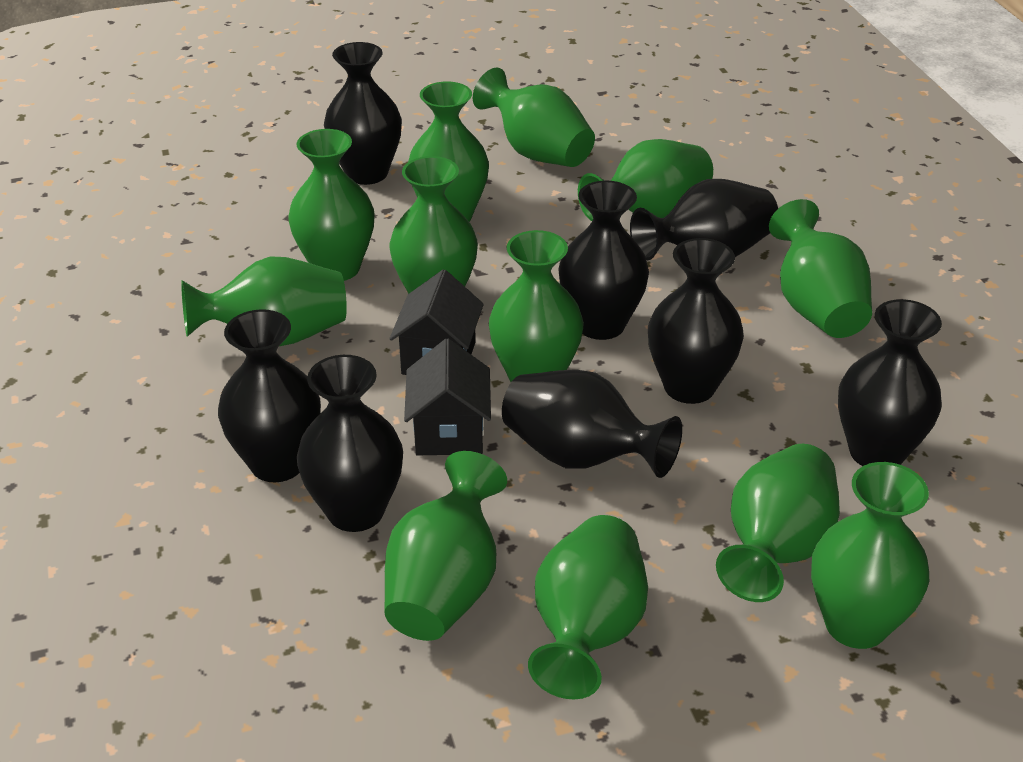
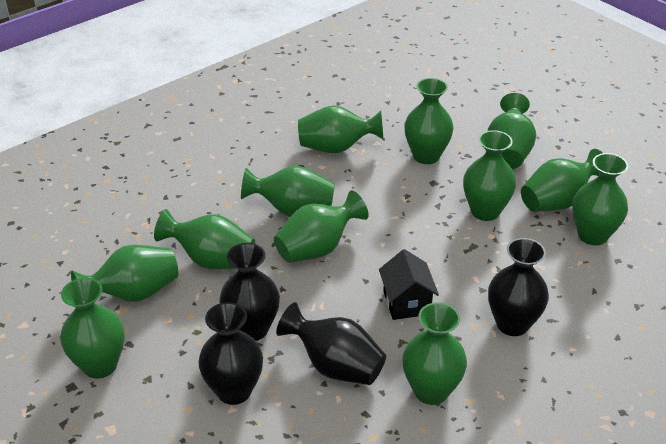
black house: 2 -> 1
black vase: 8 -> 4

